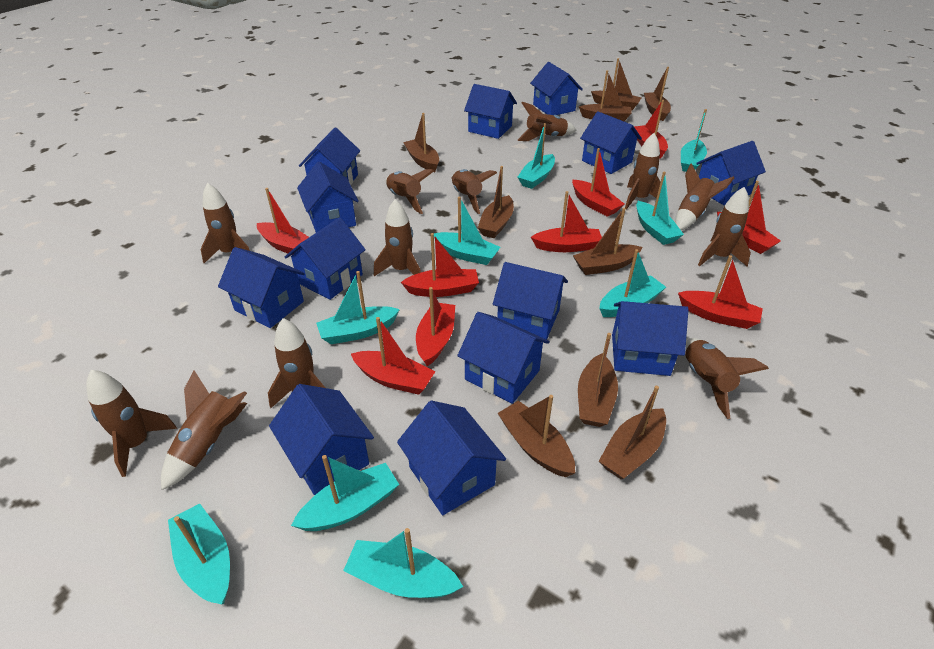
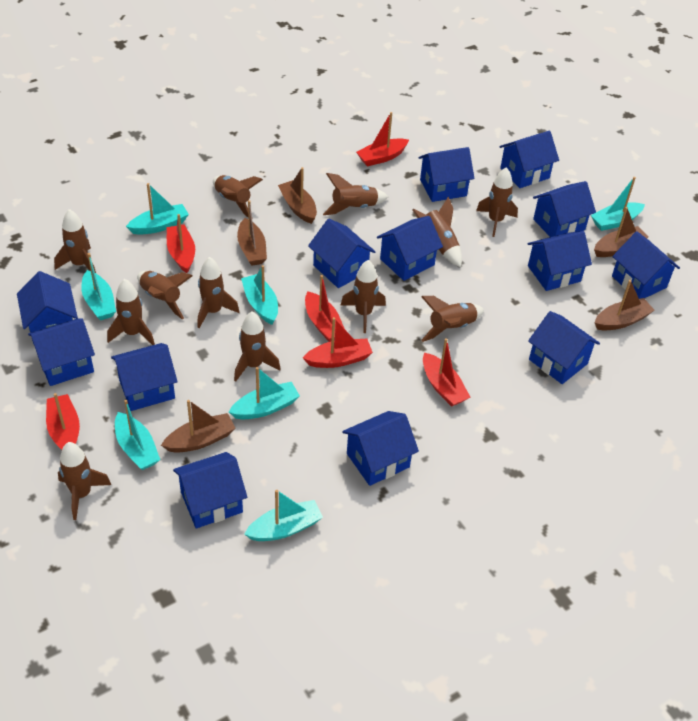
brown boat: 9 -> 5
red boat: 9 -> 6
turquoise boat: 9 -> 7

